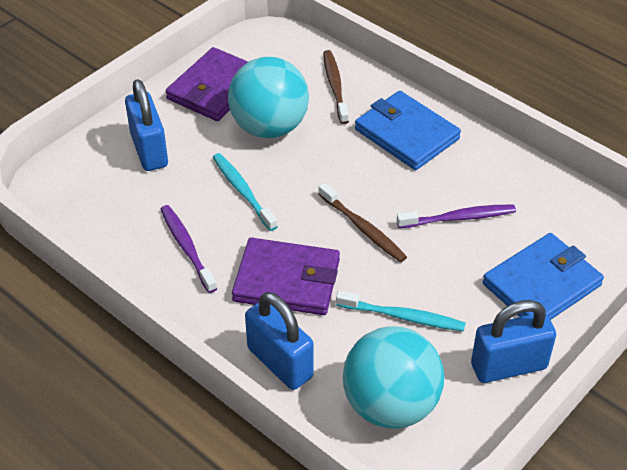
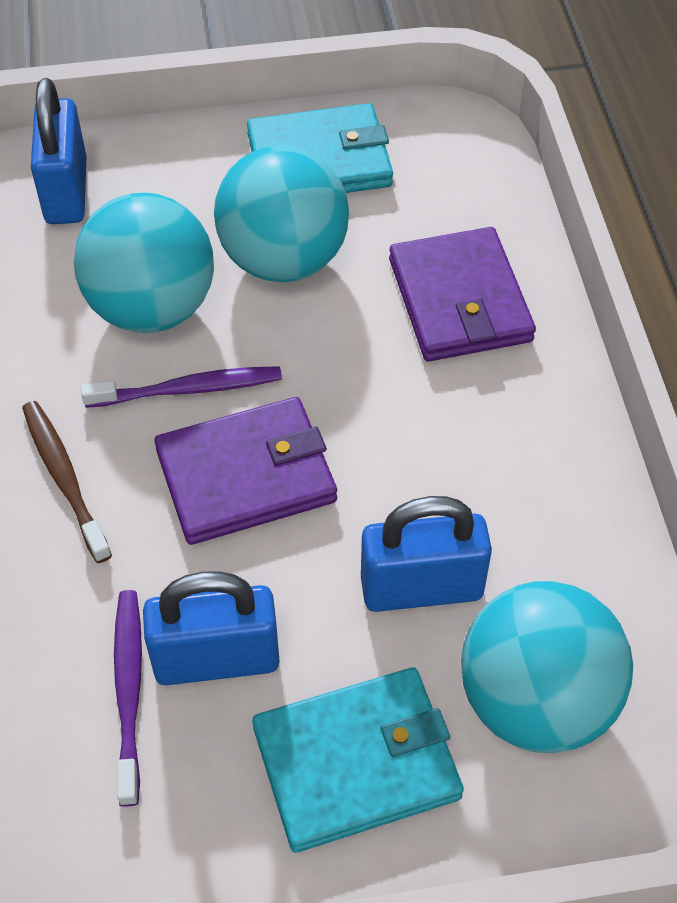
blue wallet: 2 -> 0
brown toothbrush: 2 -> 1
turquoise ball: 2 -> 3
turquoise toothbrush: 2 -> 0
turquoise wallet: 0 -> 2

